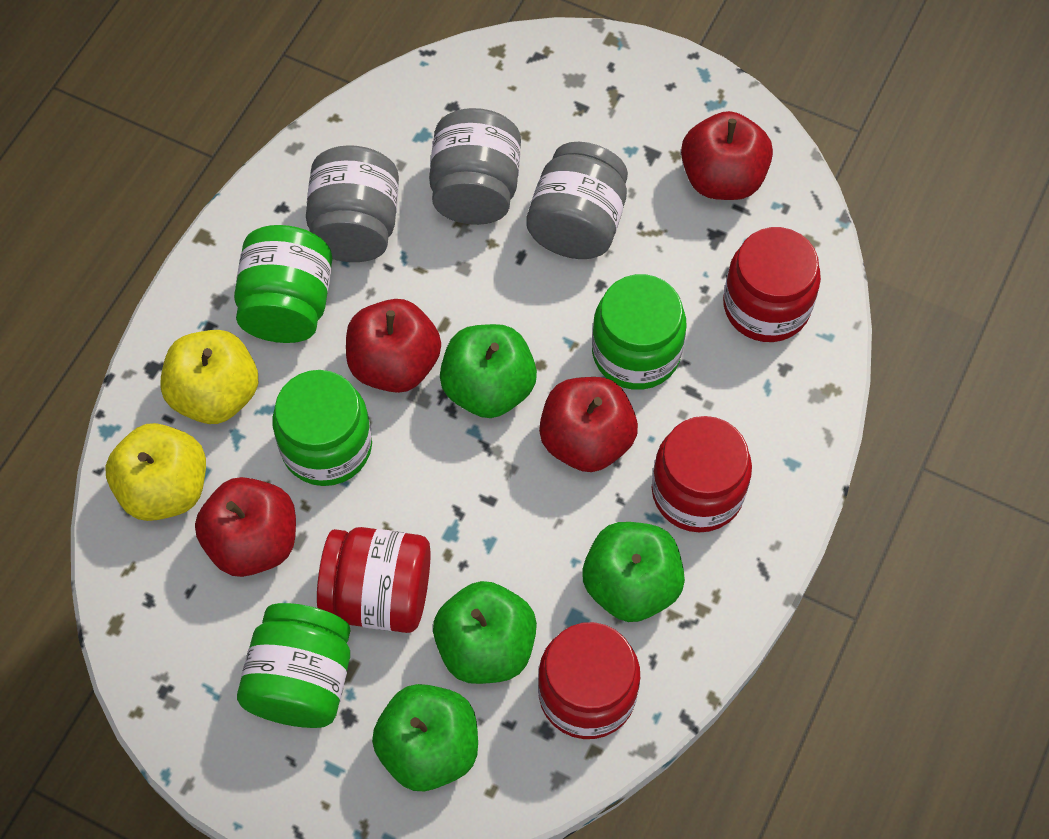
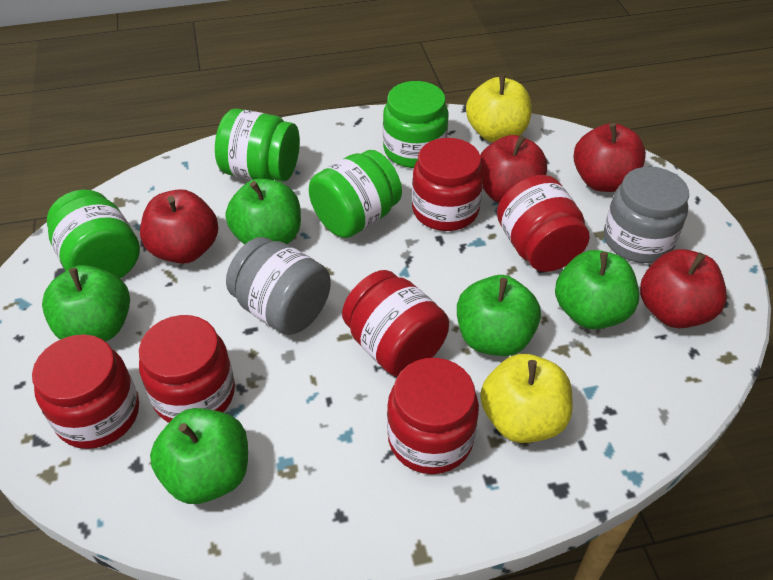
green apple: 4 -> 5
grey jar: 3 -> 2
red jar: 4 -> 6

